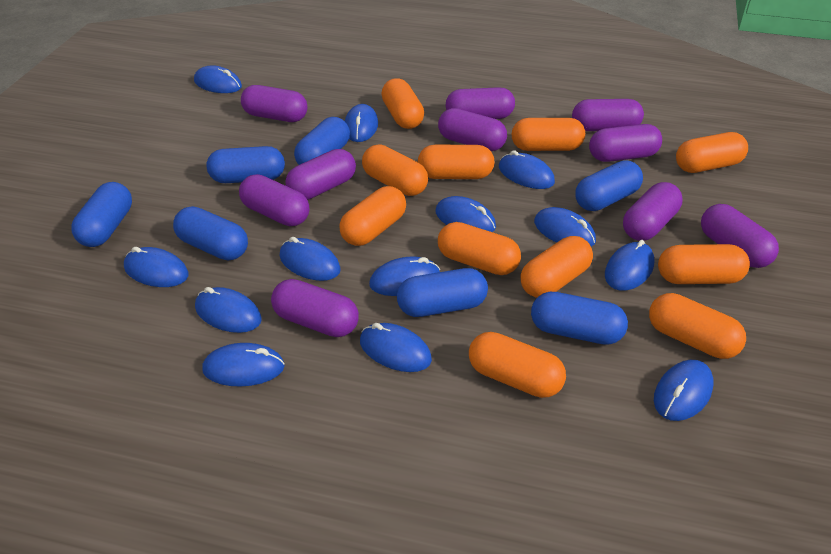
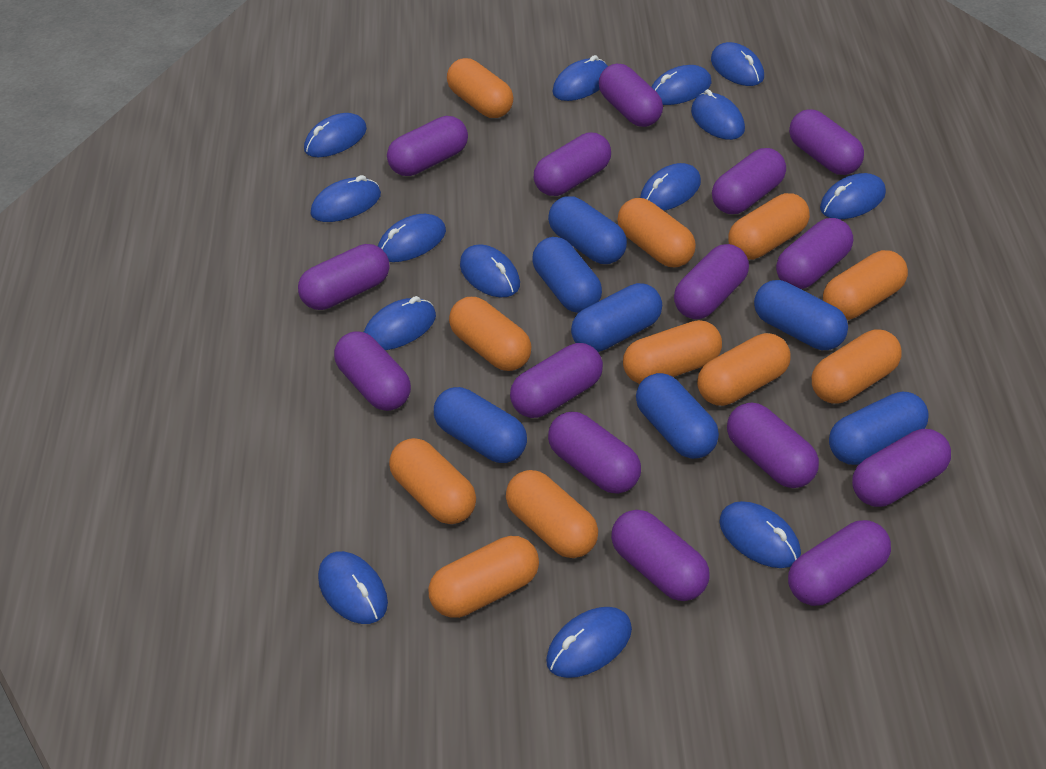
blue mouse: 13 -> 14
purple capsule: 10 -> 15

